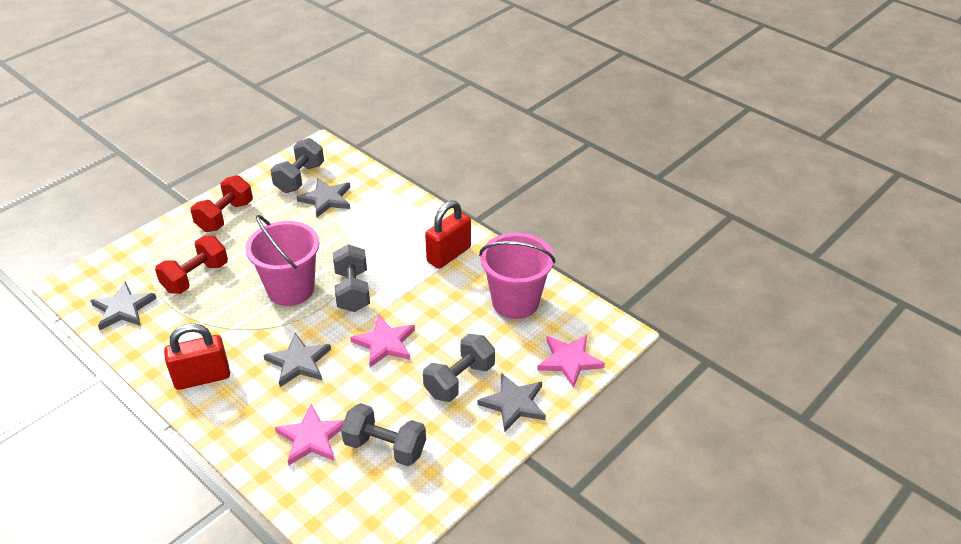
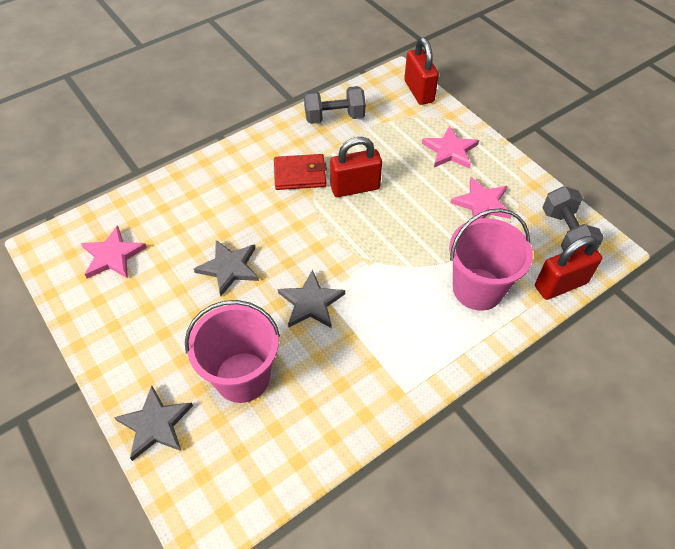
grey dumbbell: 4 -> 2
grey star: 4 -> 3
red dumbbell: 2 -> 0
red padlock: 2 -> 3
red wallet: 0 -> 1

